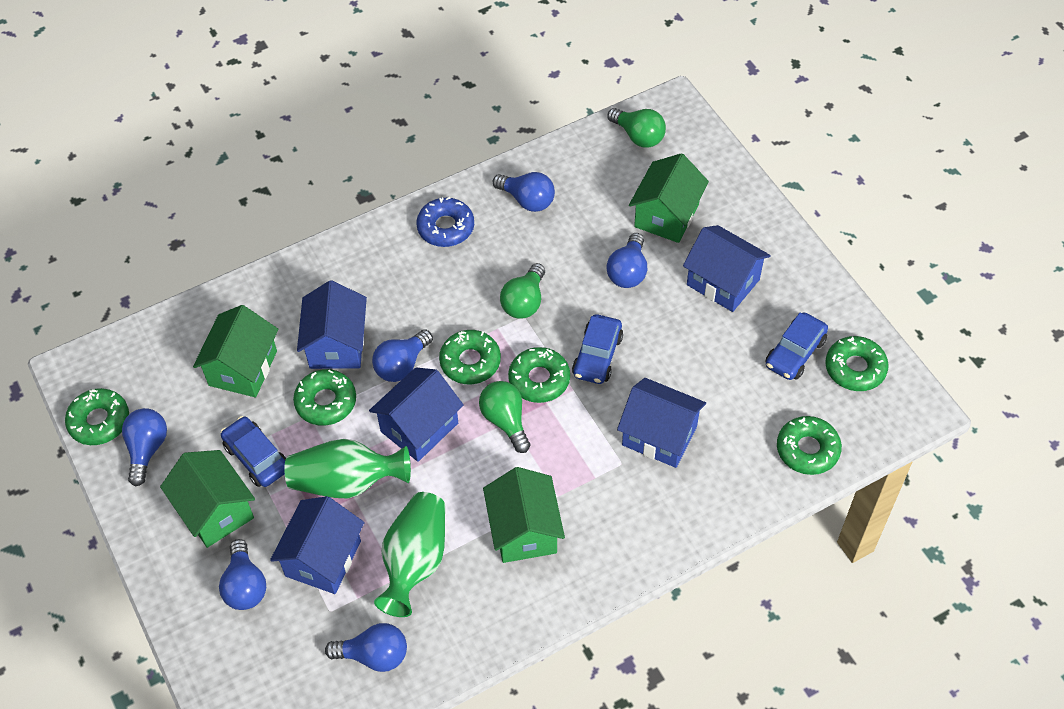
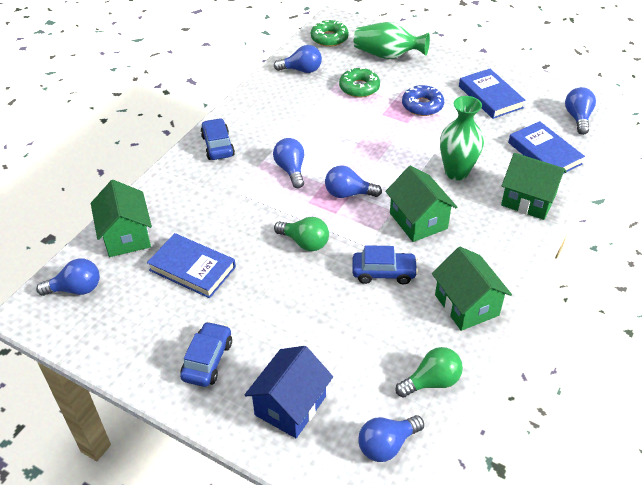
blue book: 0 -> 3
blue house: 5 -> 1
green donut: 6 -> 2
green light bulb: 3 -> 2

